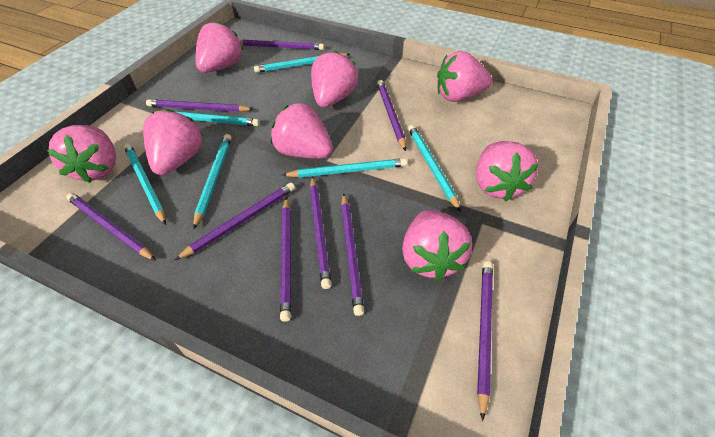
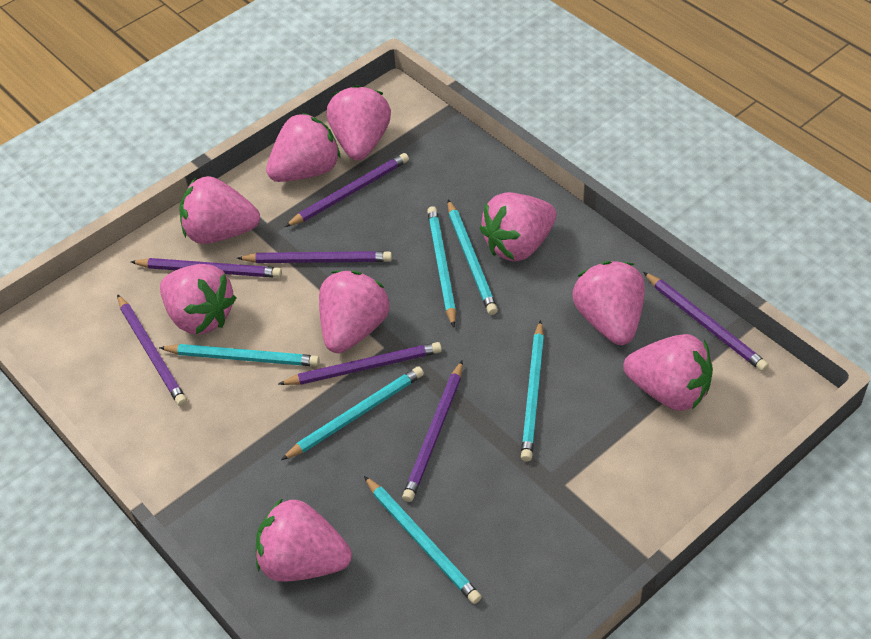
pink strawberry: 8 -> 9
purple pencil: 9 -> 7

